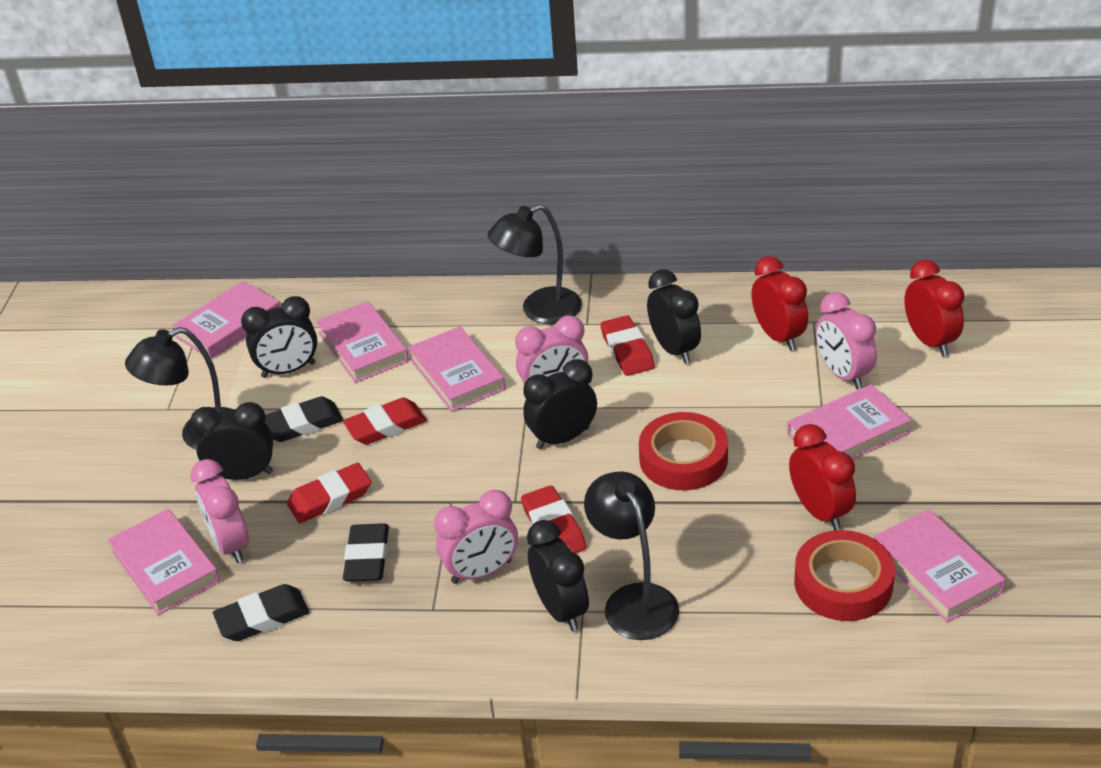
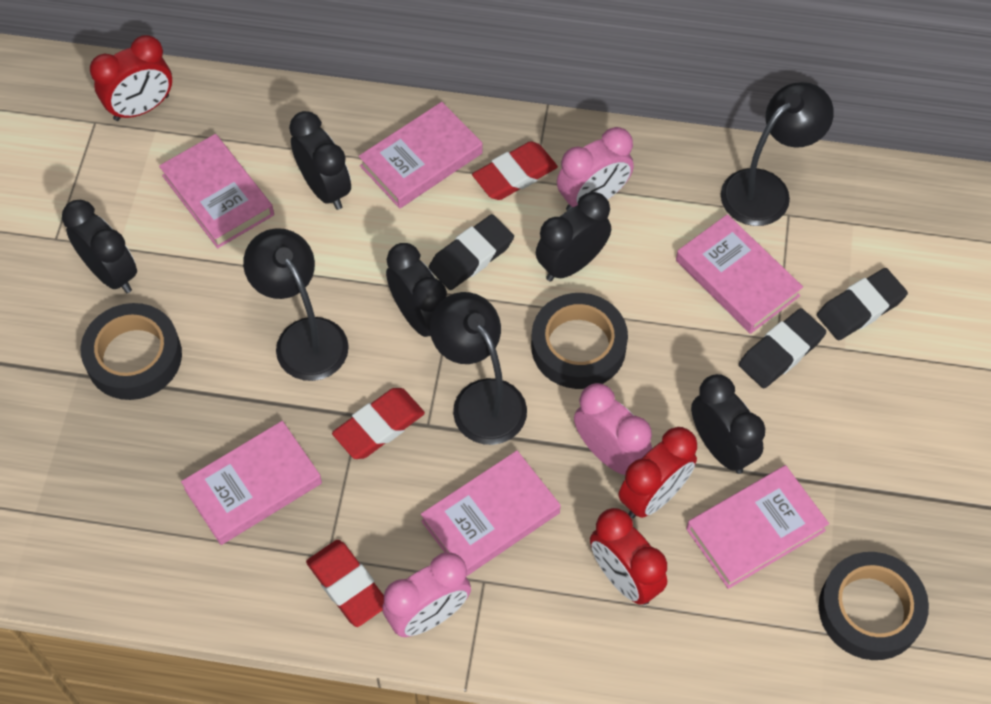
black tape: 0 -> 3
pink clock: 4 -> 3
red eraser: 4 -> 3
red tape: 2 -> 0

